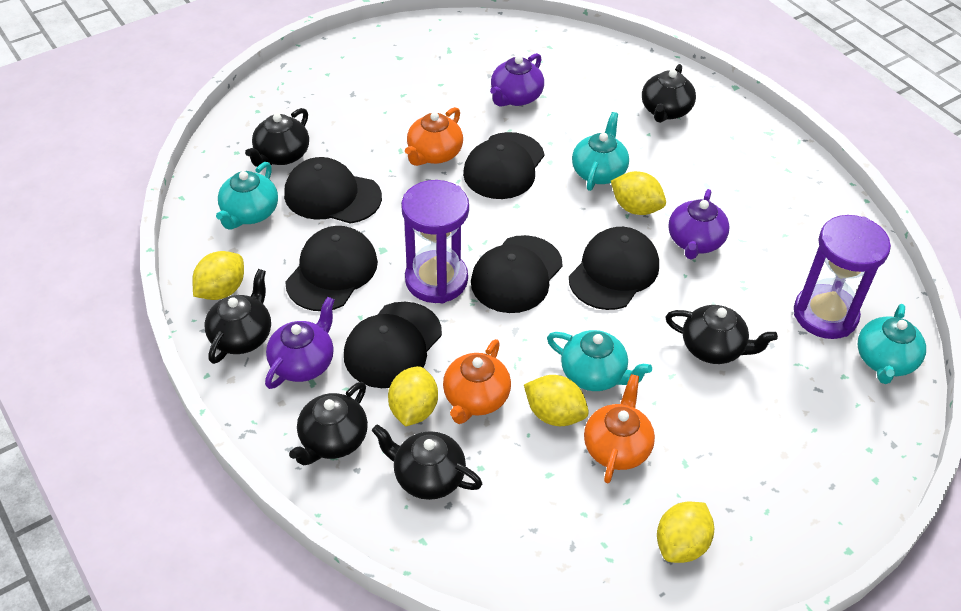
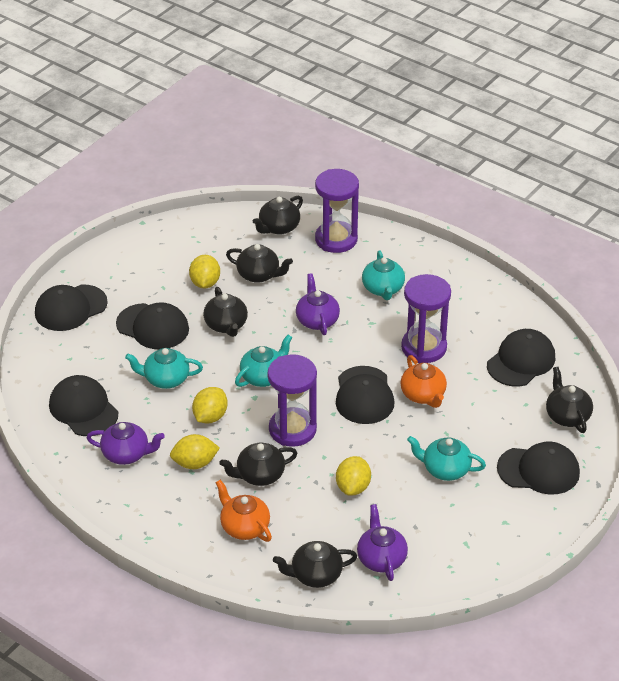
orange teapot: 3 -> 2
purple hourglass: 2 -> 3
yellow lemon: 5 -> 4

